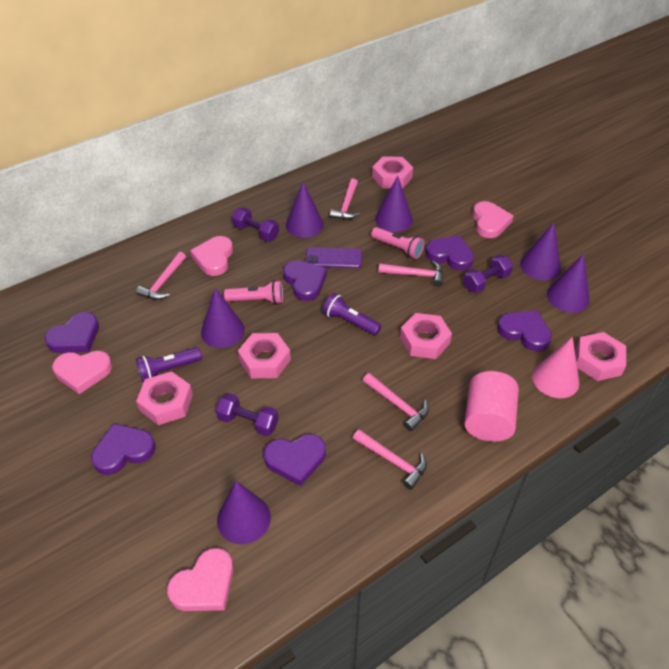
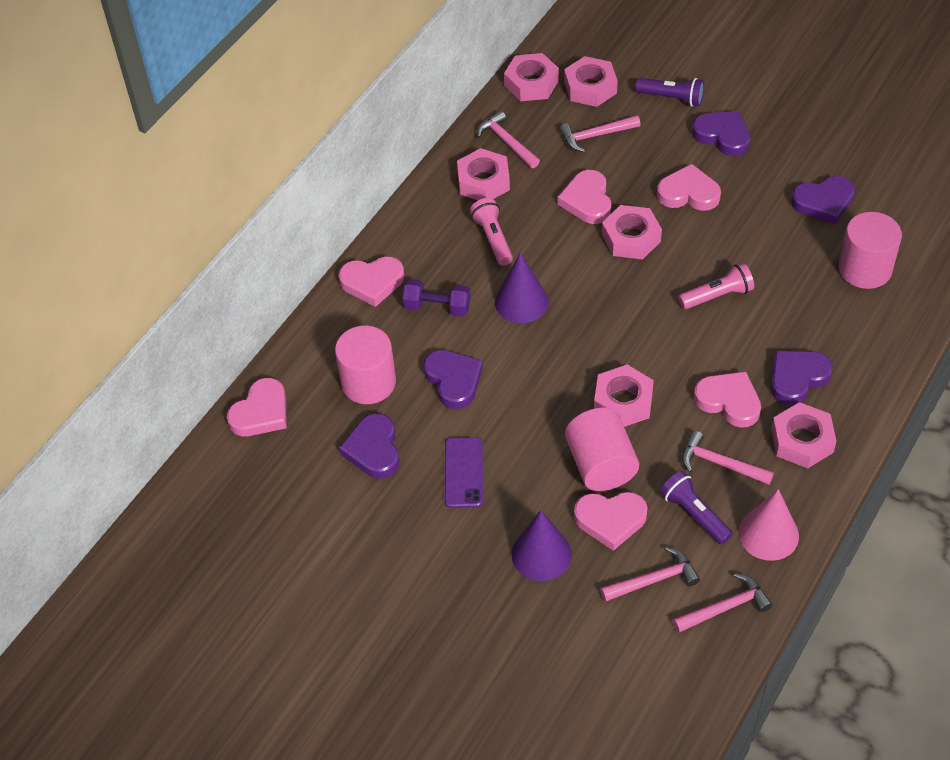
pink cylinder: 1 -> 3
pink heart: 4 -> 6
pink nut: 5 -> 6
purple cone: 6 -> 2
purple dumbbell: 3 -> 1
purple heart: 6 -> 5

